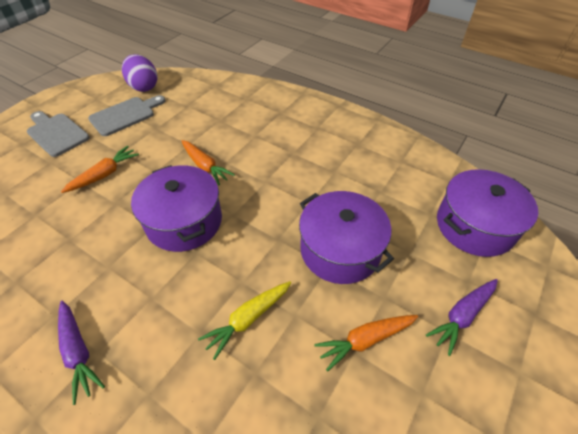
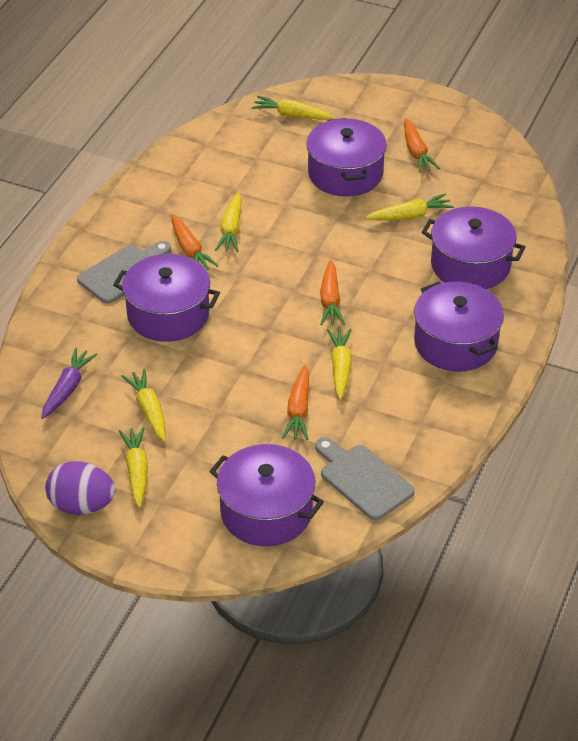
orange carrot: 3 -> 4
purple carrot: 2 -> 1
purple pot: 3 -> 5
yellow carrot: 1 -> 6

